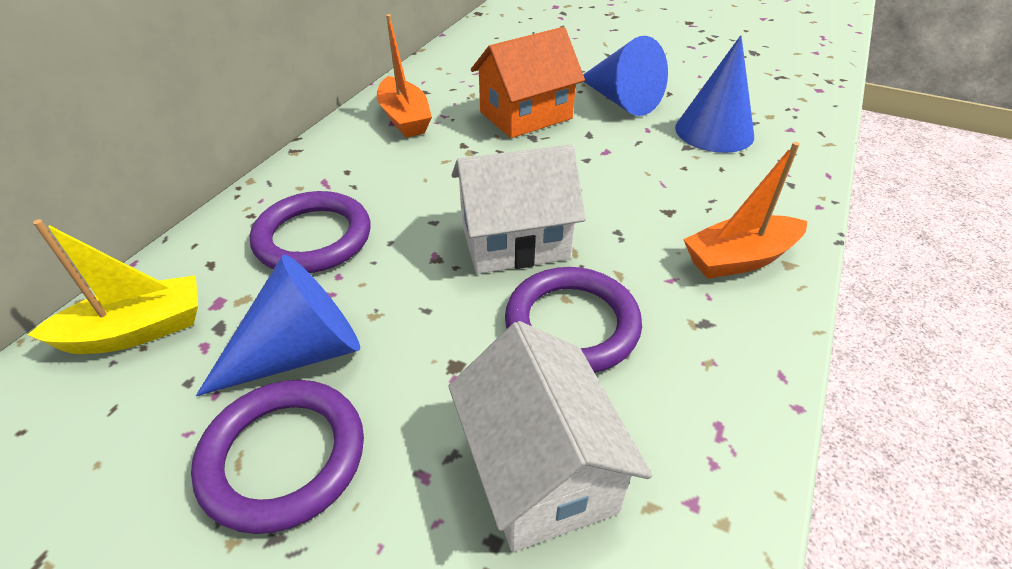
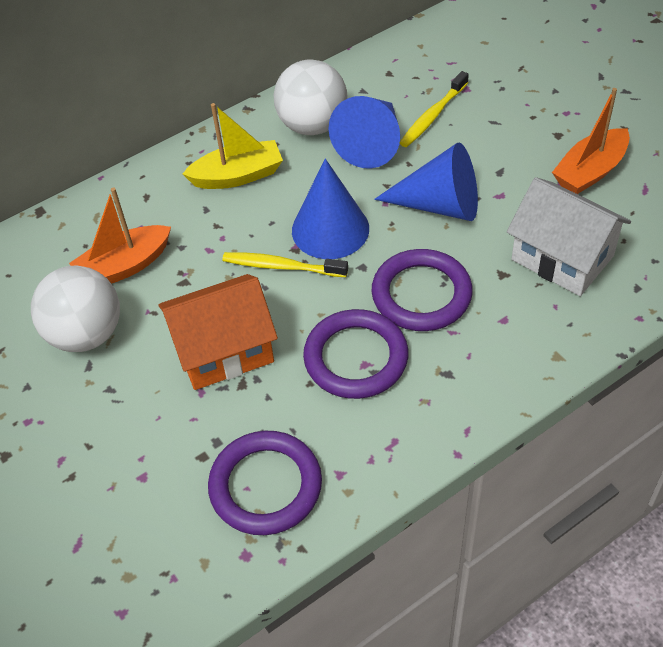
white ball: 0 -> 2
white house: 2 -> 1
yellow toothbrush: 0 -> 2

